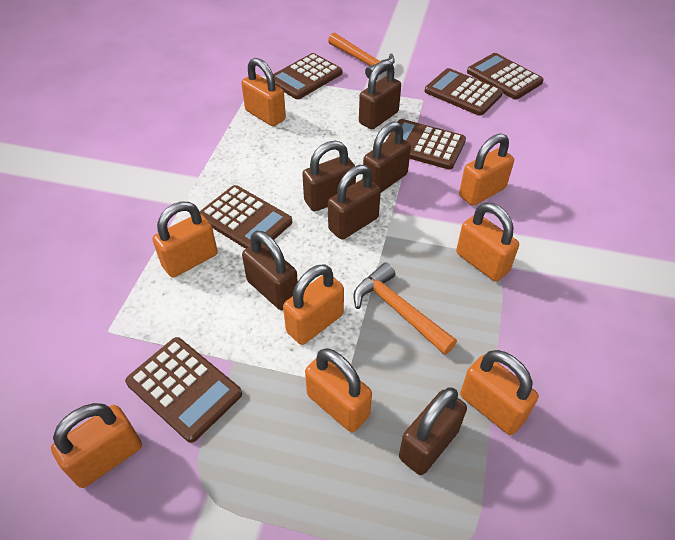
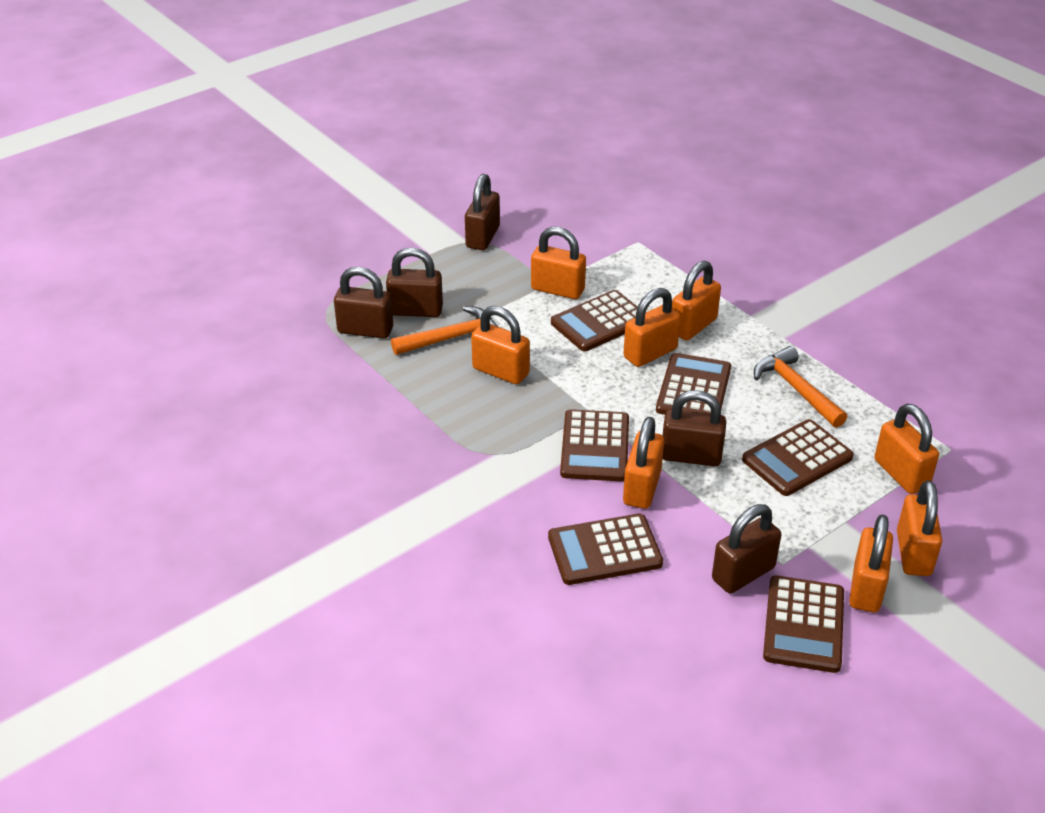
brown padlock: 6 -> 5

